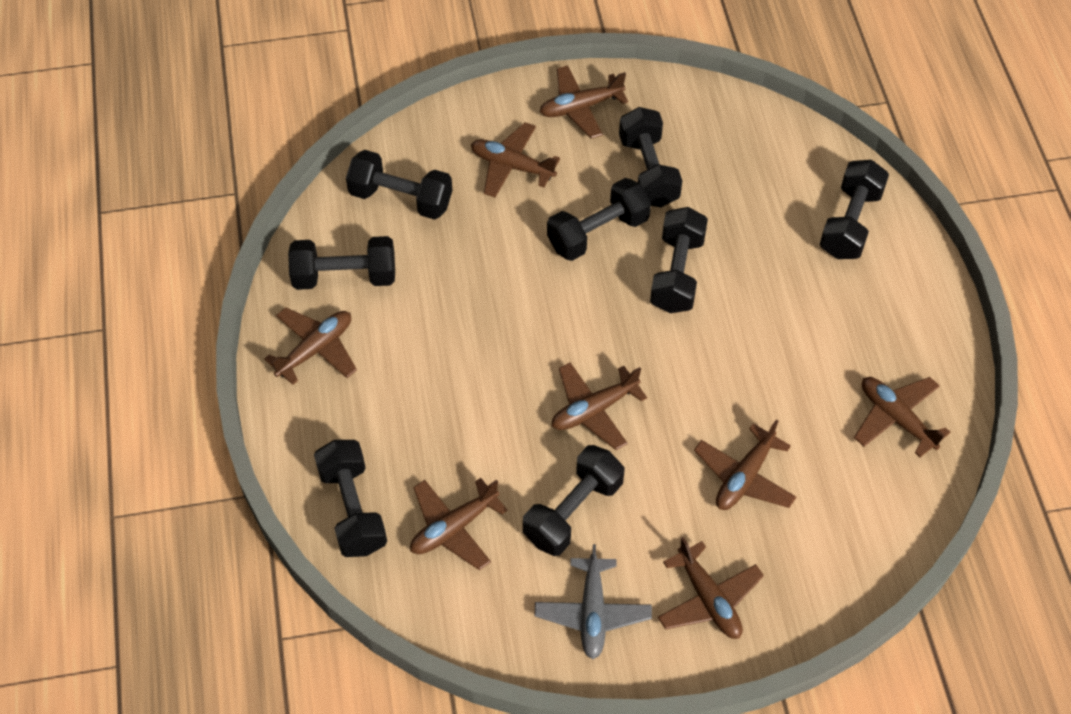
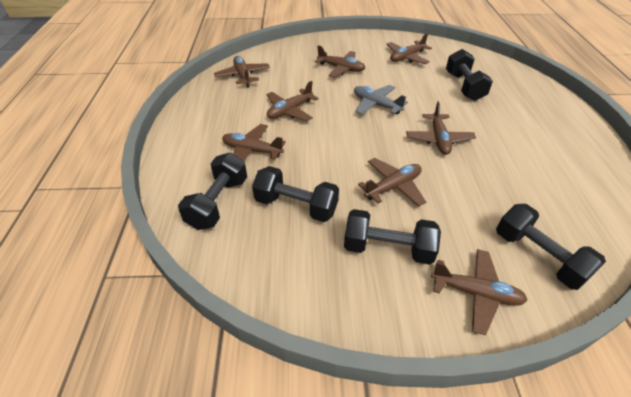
black dumbbell: 8 -> 5

